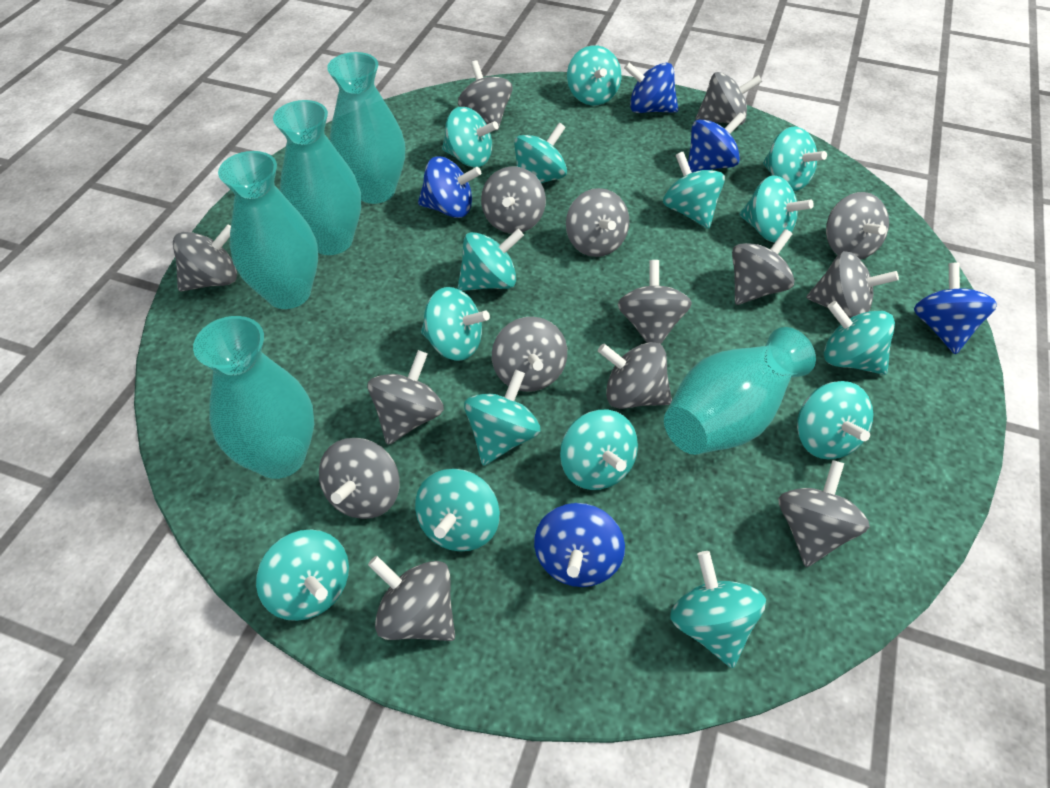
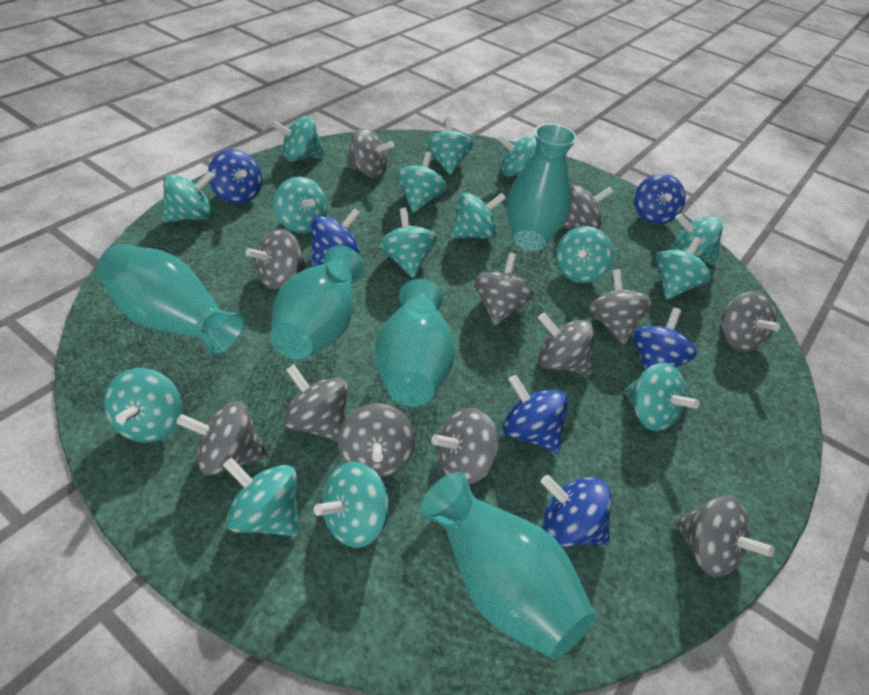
blue spinning top: 5 -> 6
grey spinning top: 15 -> 12

